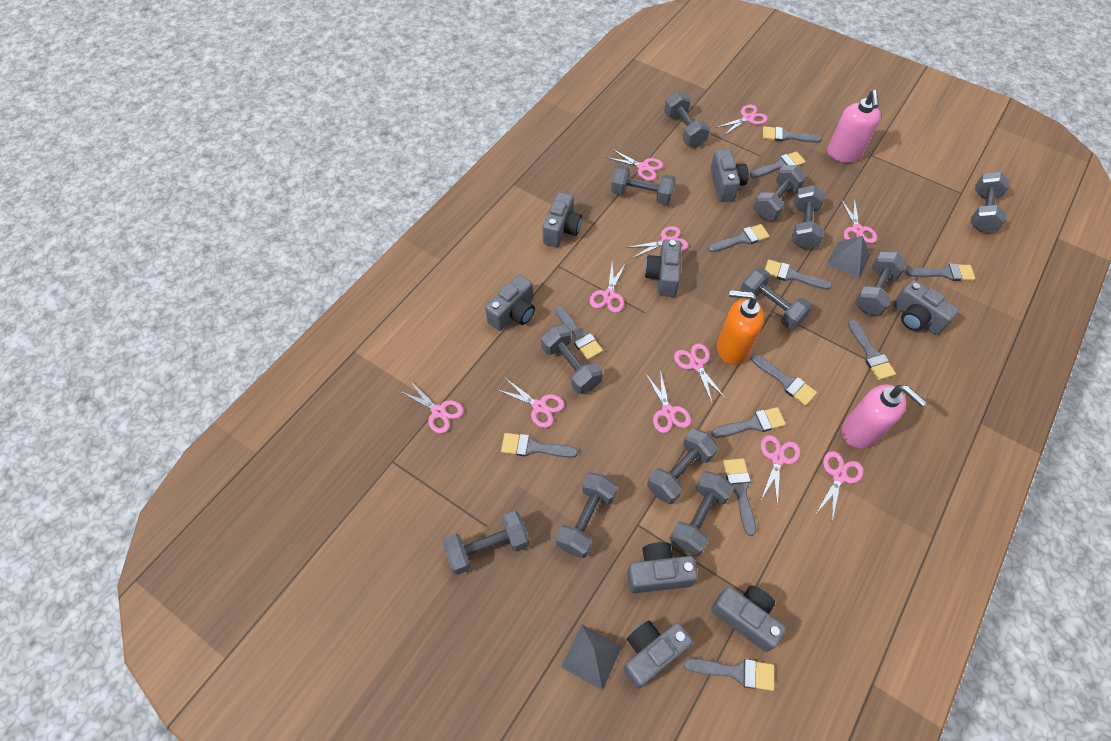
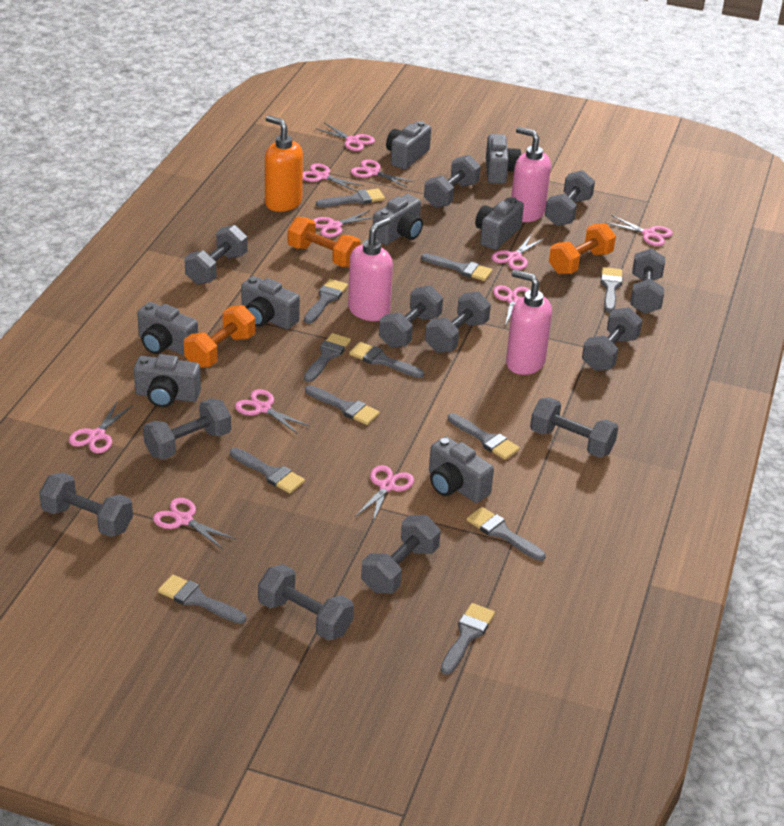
grey pyramid: 2 -> 0
orange dumbbell: 0 -> 3
pink soap dispenser: 2 -> 3

